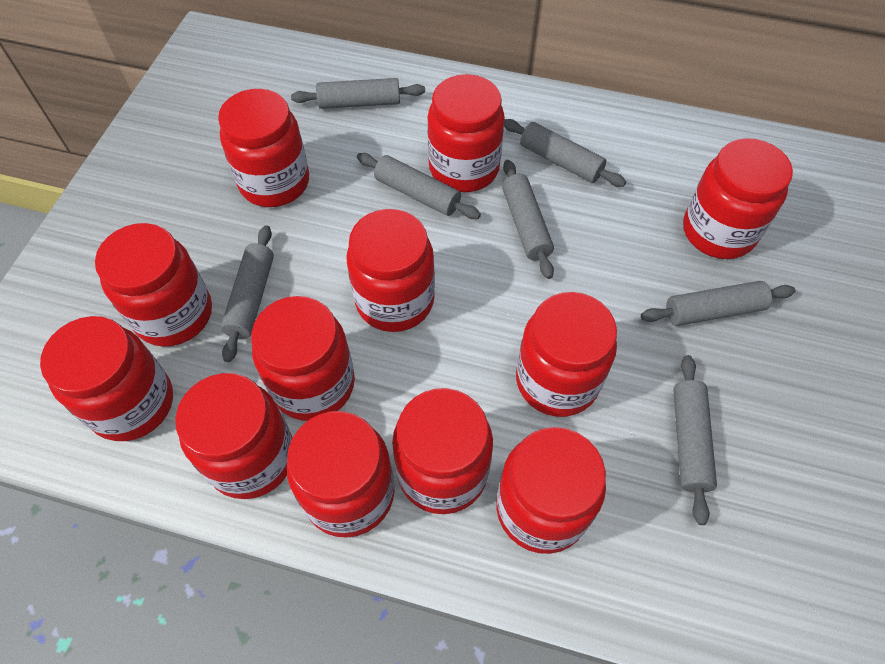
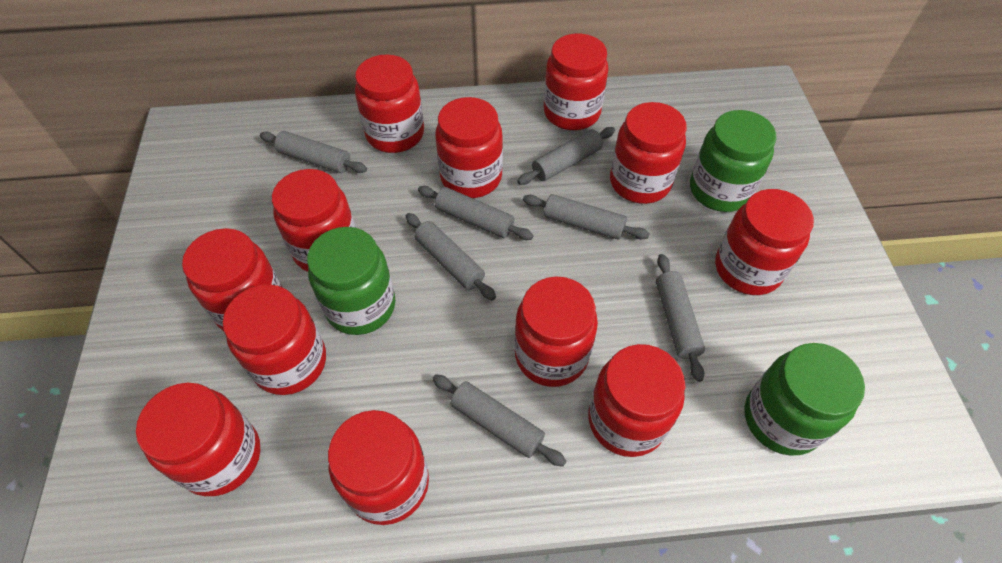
green jar: 0 -> 3

